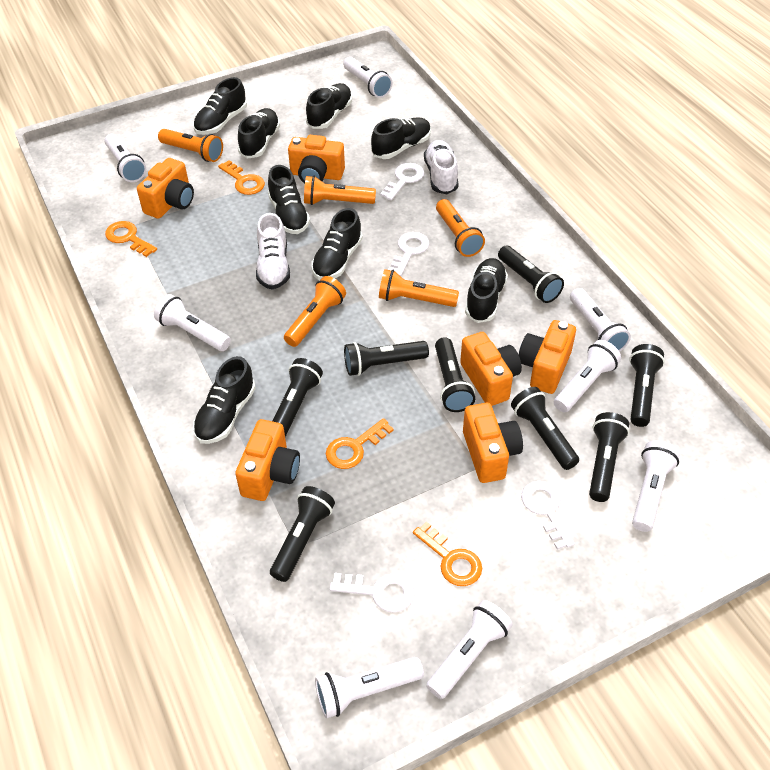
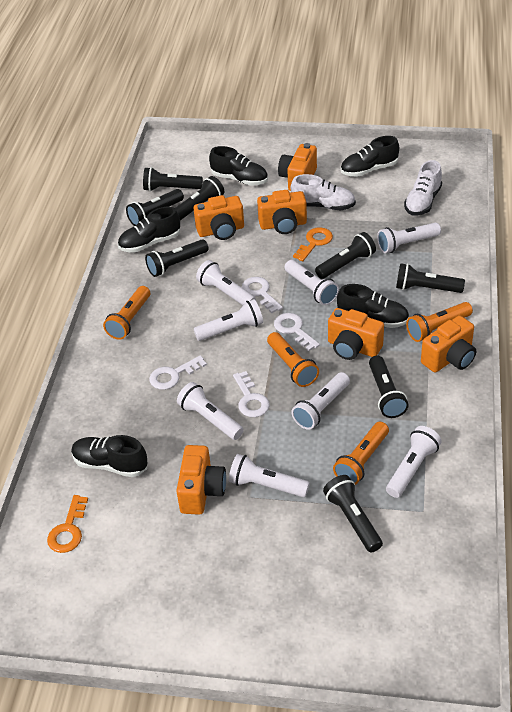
black shoe: 8 -> 5
orange flashlight: 5 -> 4
orange key: 4 -> 2

